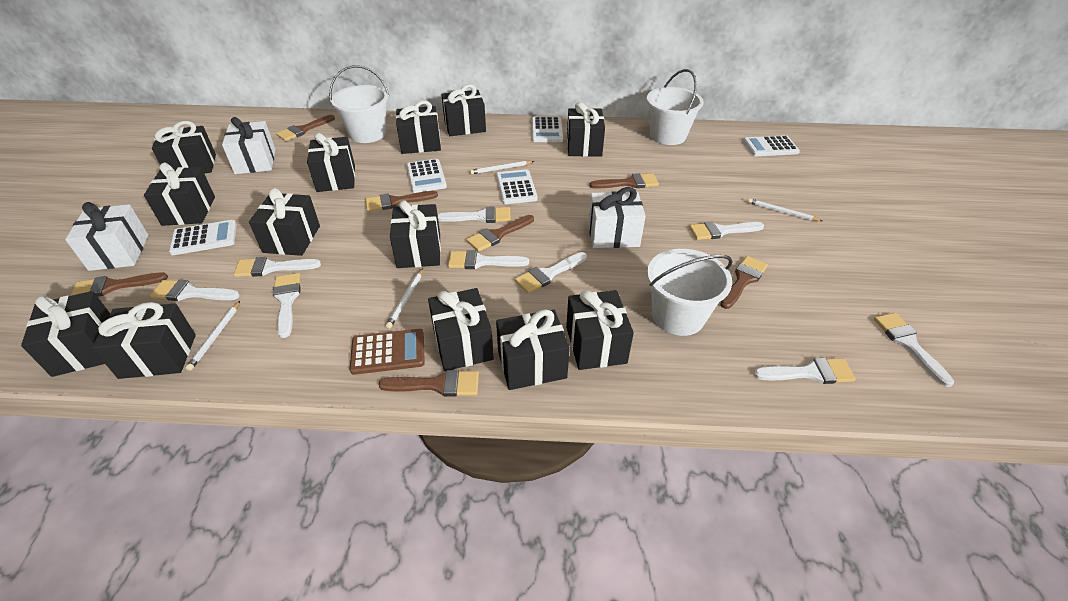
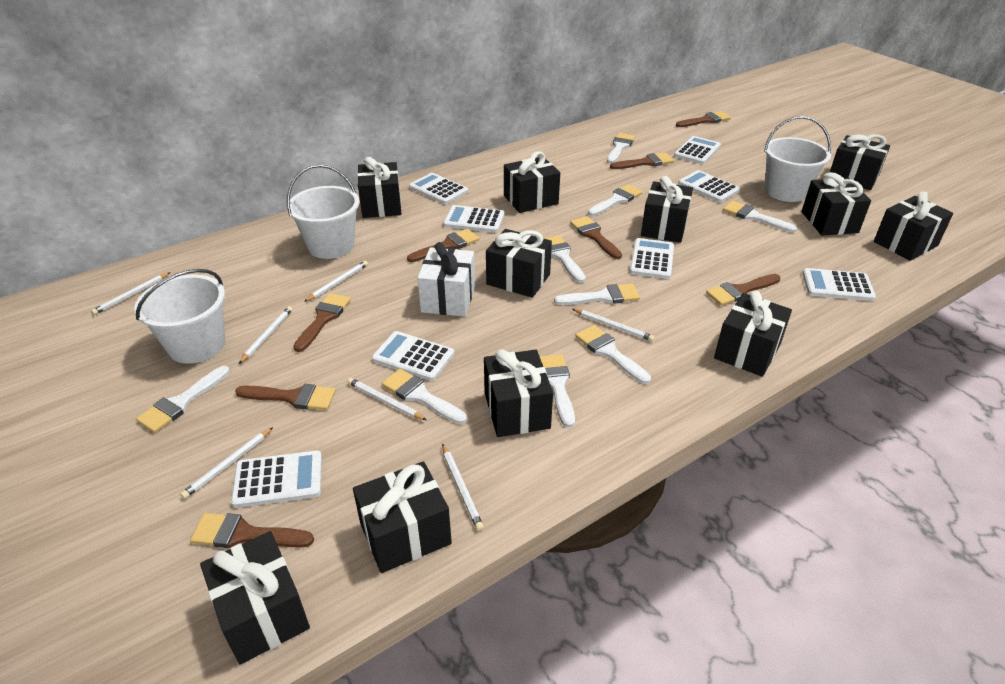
black gift: 13 -> 11
brown brush: 7 -> 8
brown calculator: 1 -> 0
white calculator: 5 -> 8
white gift: 3 -> 1
white pencil: 4 -> 7

